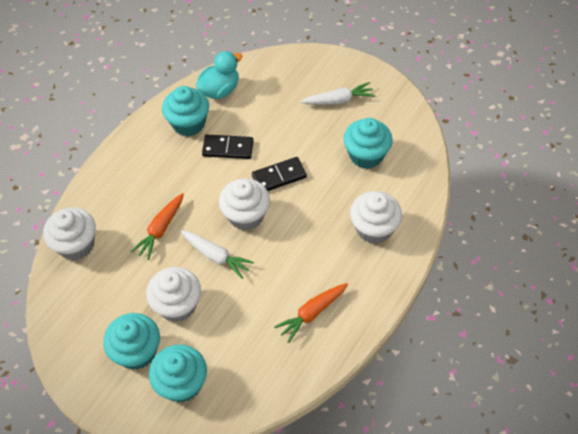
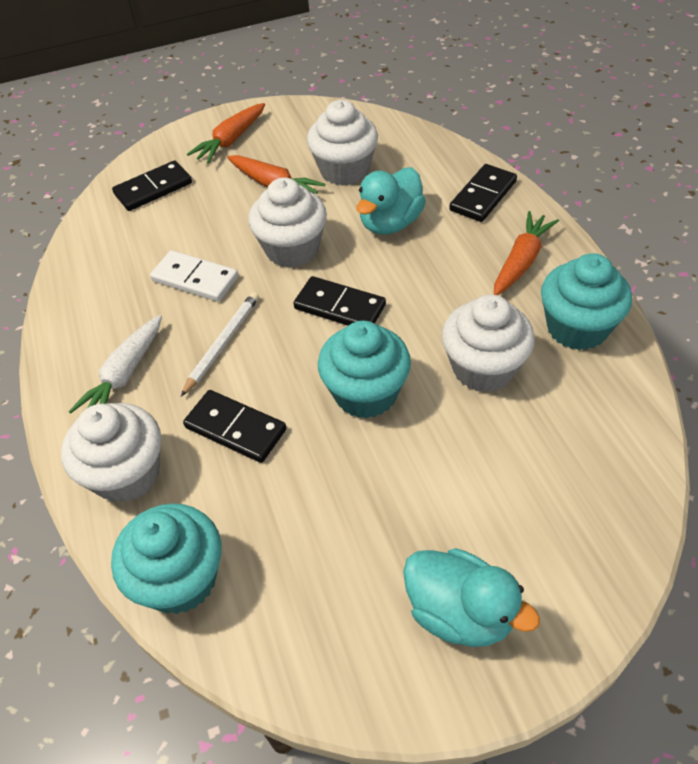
black domino: 2 -> 4
orange carrot: 2 -> 3
turquoise cupcake: 4 -> 3
turquoise duck: 1 -> 2
white carrot: 2 -> 1
white domino: 0 -> 1
white pencil: 0 -> 1

